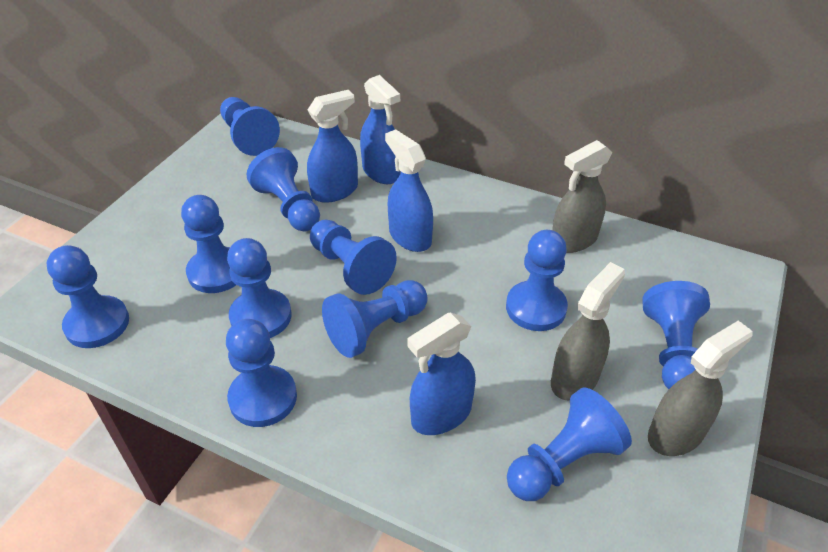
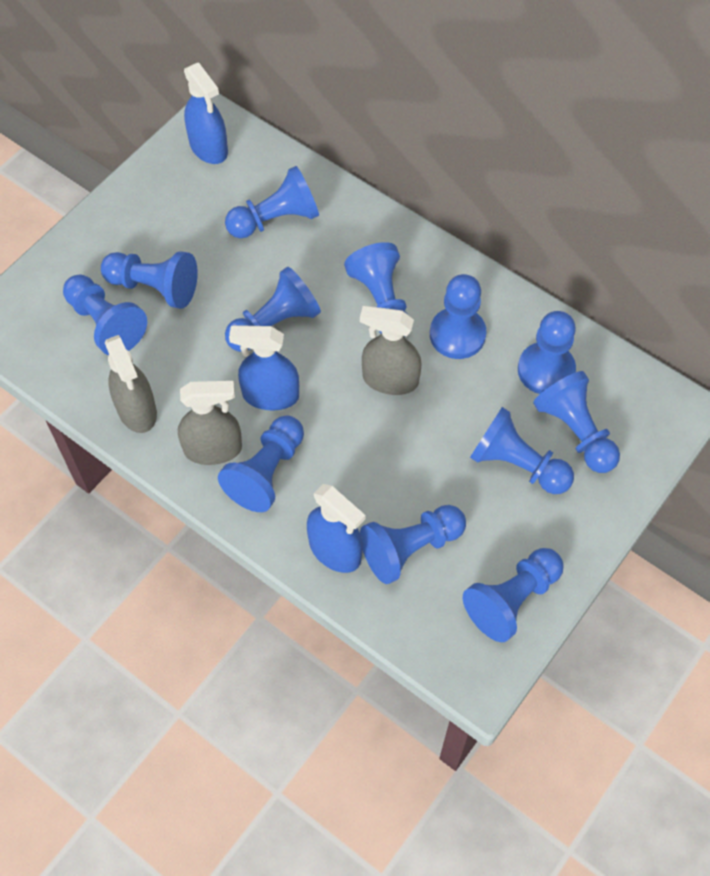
blue pawn: 11 -> 12
blue spray bottle: 4 -> 3

